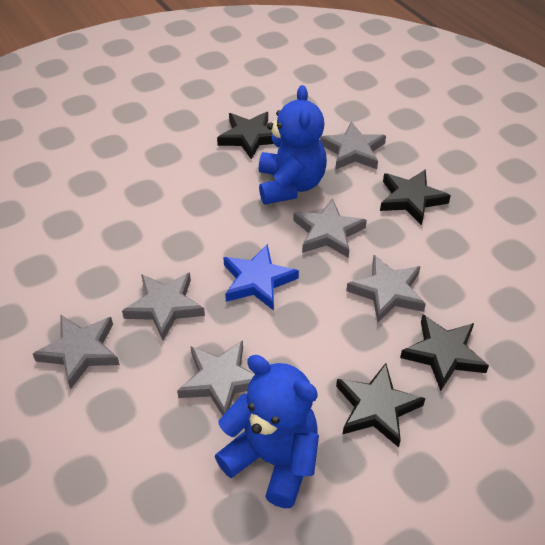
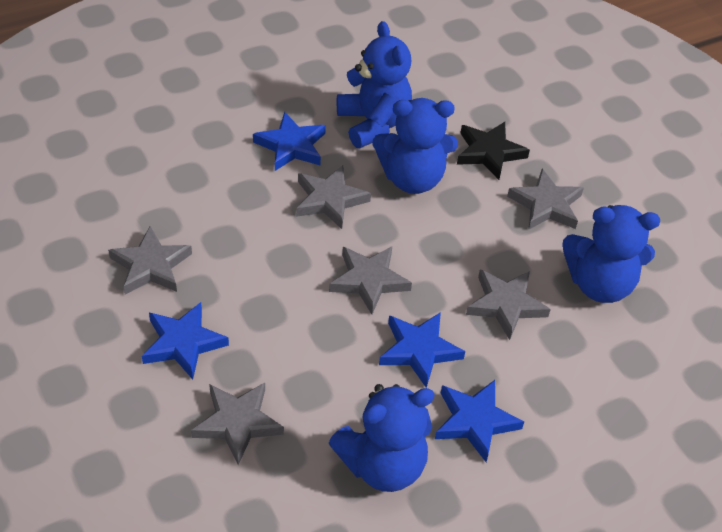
black star: 4 -> 1
blue star: 1 -> 4
blue teddy bear: 2 -> 4

